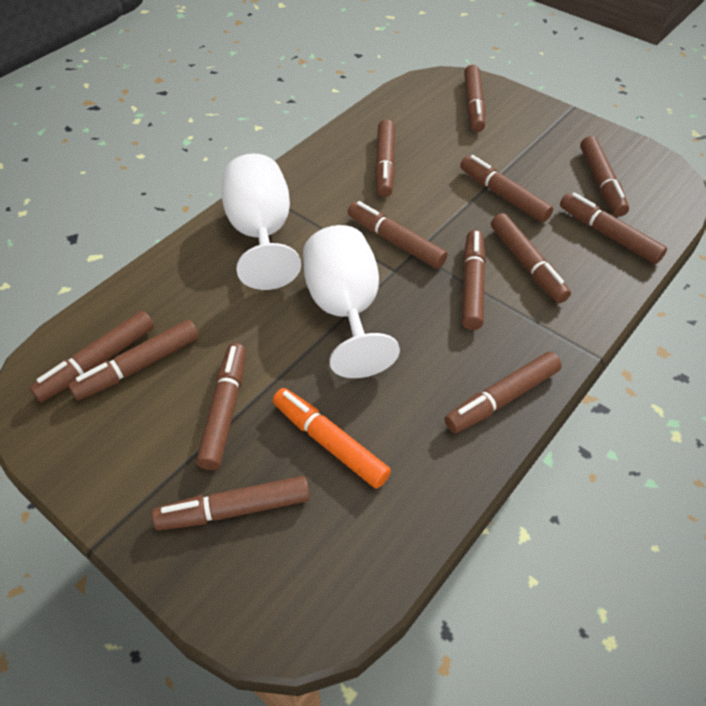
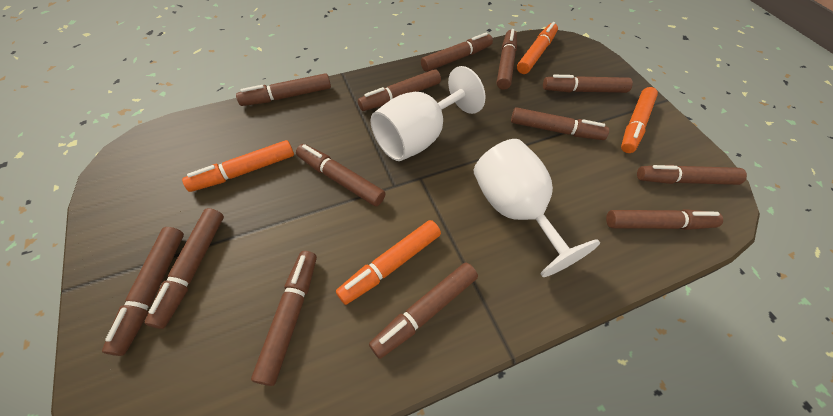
orange marker: 1 -> 4

